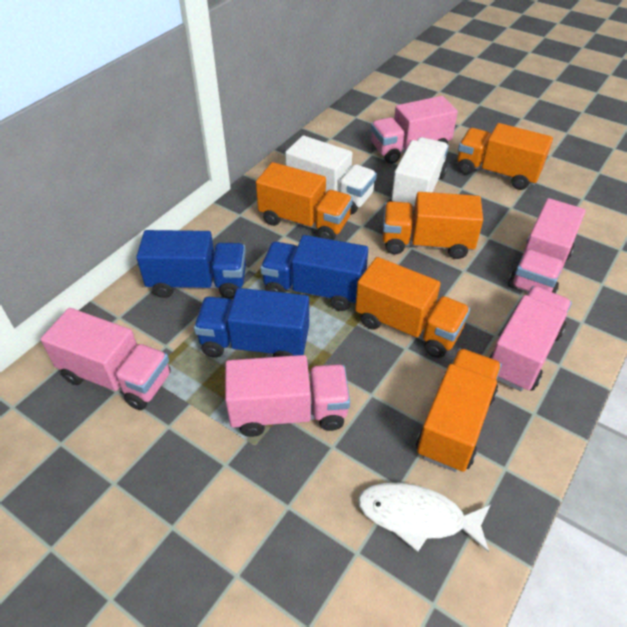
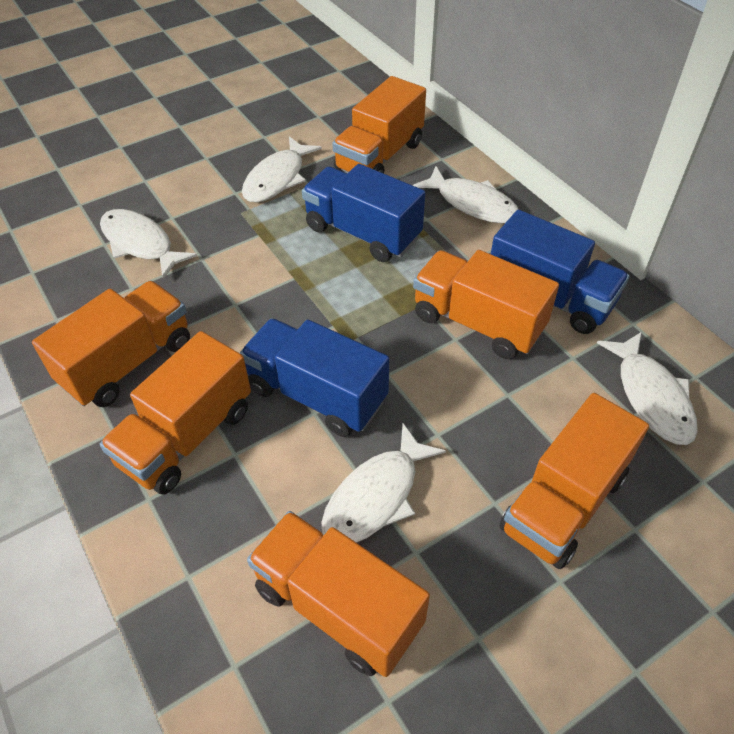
orange truck: 5 -> 6
pink truck: 5 -> 0
white fish: 1 -> 5
white truck: 2 -> 0

